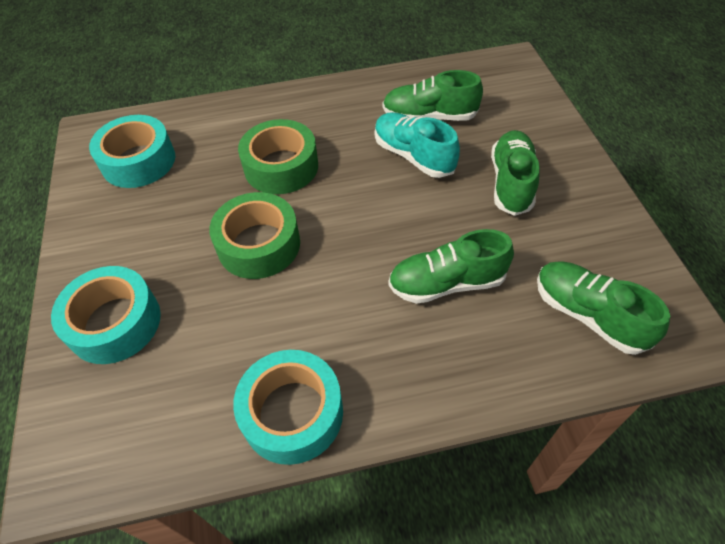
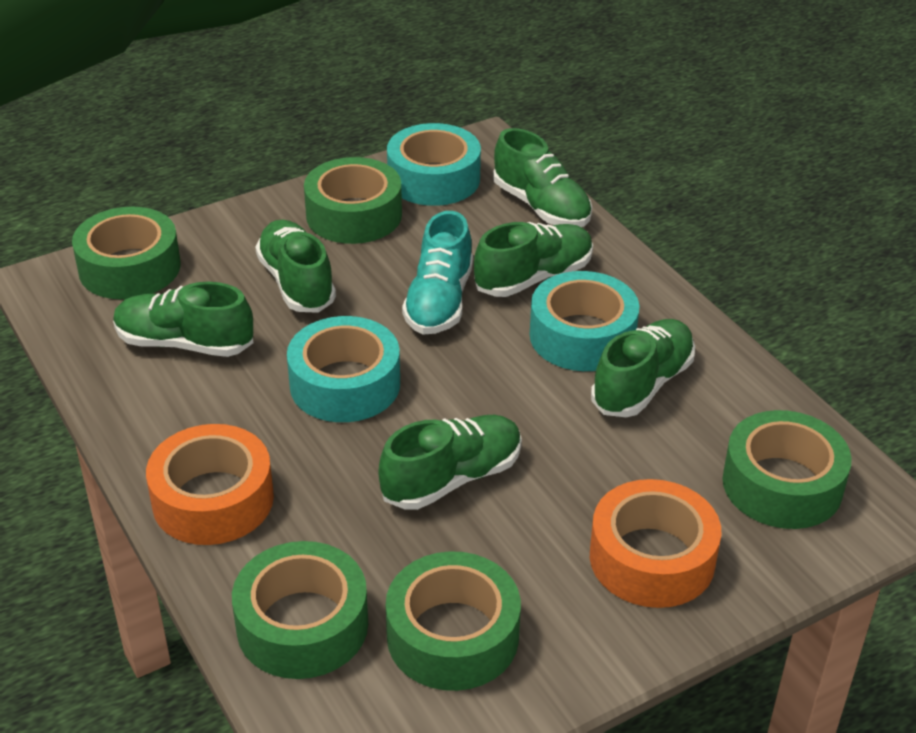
green shoe: 4 -> 6
green tape: 2 -> 5
orange tape: 0 -> 2

